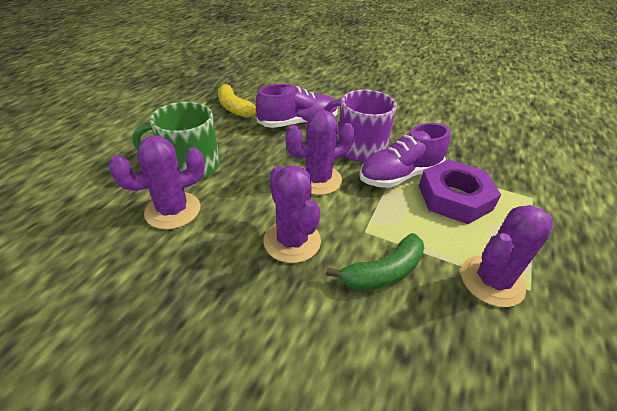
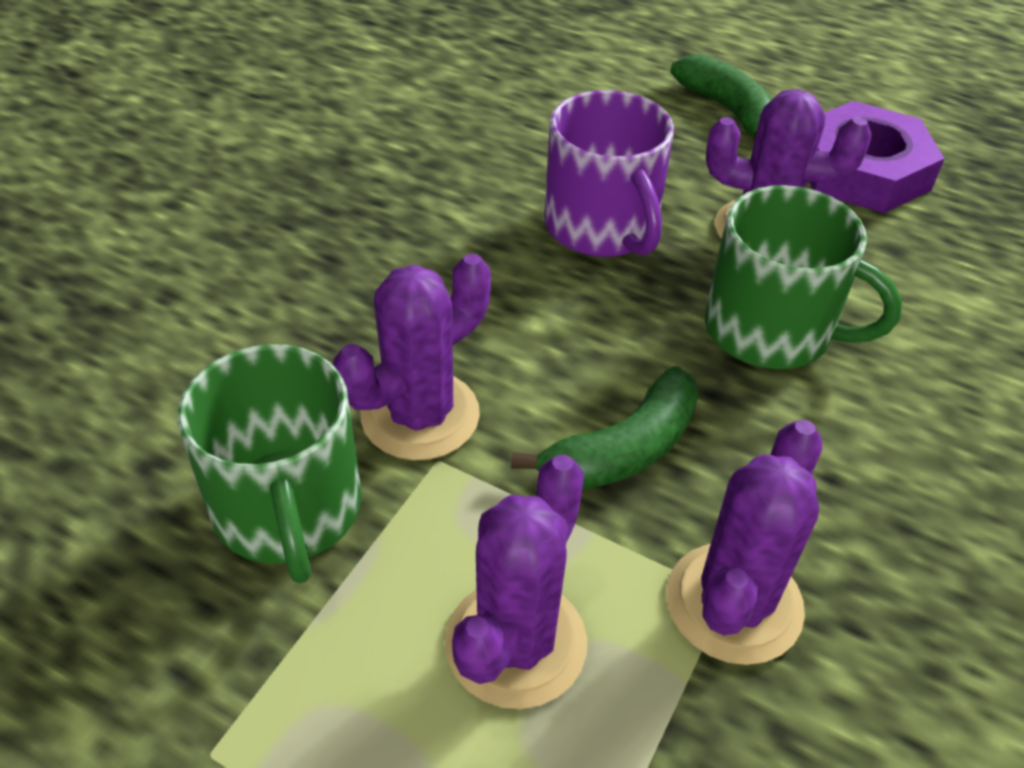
green banana: 1 -> 2
green mug: 1 -> 2
purple shoe: 2 -> 0
yellow banana: 1 -> 0

